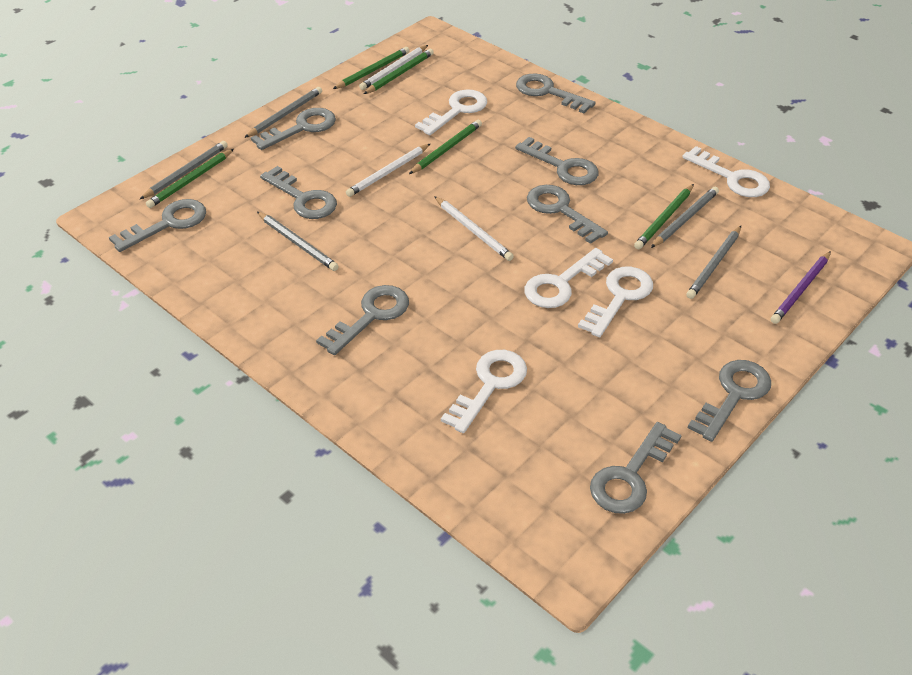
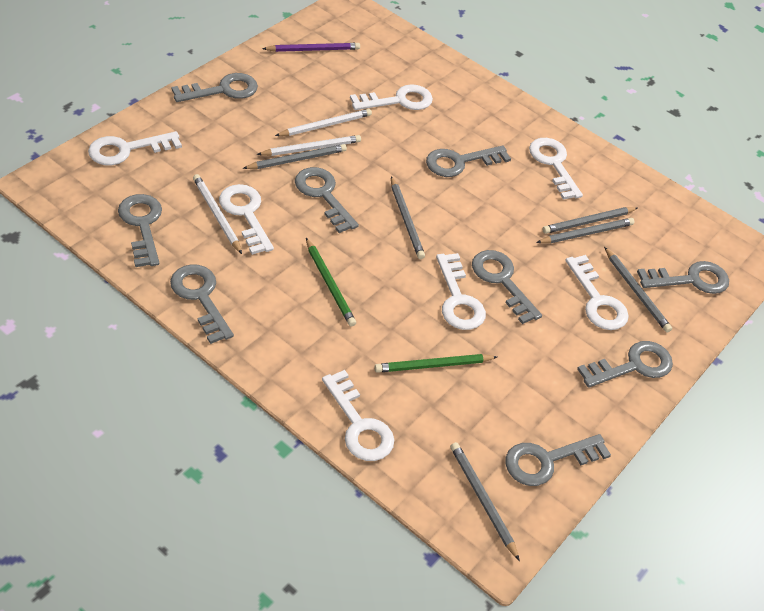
green pencil: 5 -> 2
grey pencil: 5 -> 6
white key: 5 -> 7

